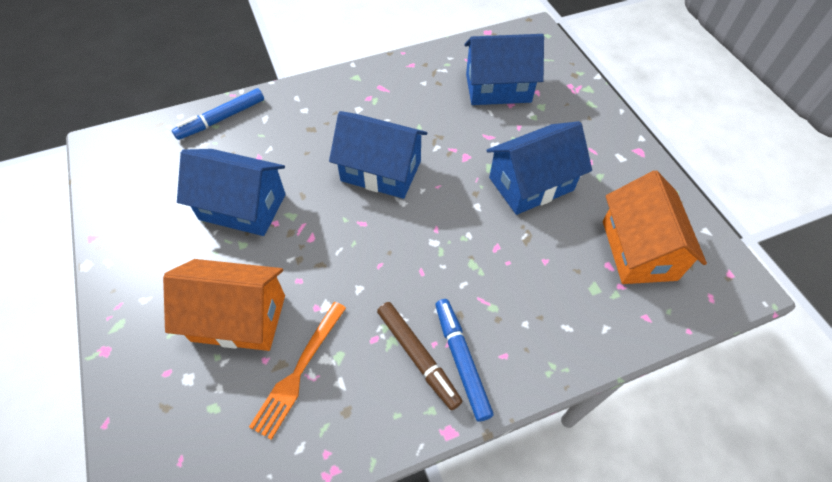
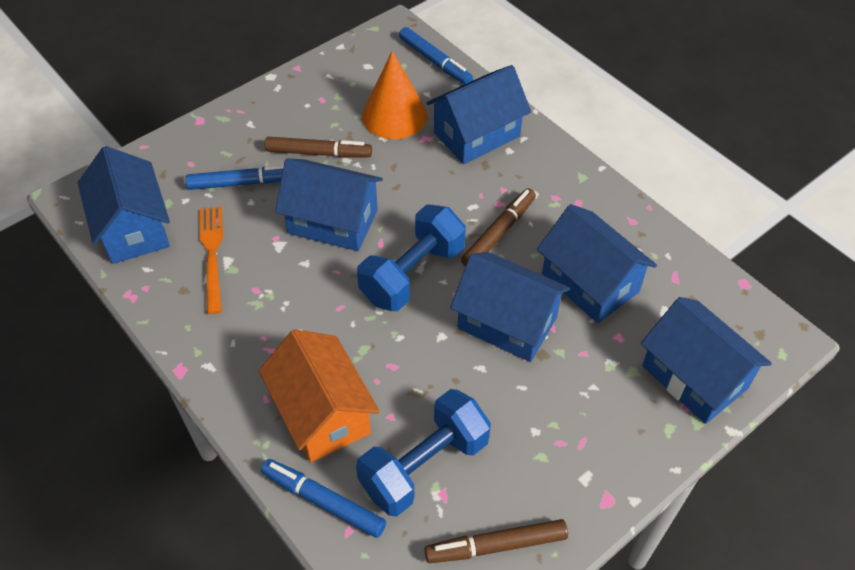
blue dumbbell: 0 -> 2
blue house: 4 -> 6
blue marker: 2 -> 3
brown marker: 1 -> 3
orange cone: 0 -> 1
orange house: 2 -> 1

